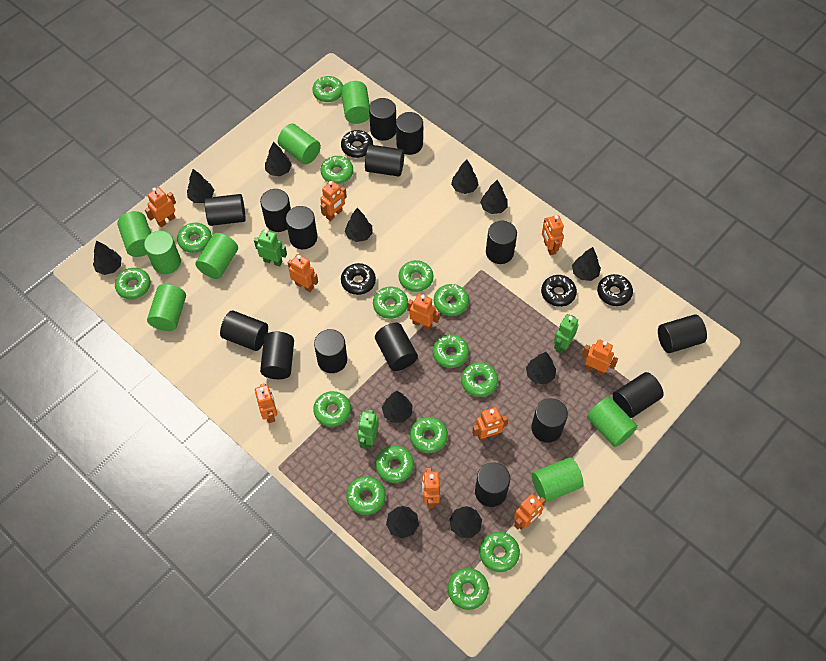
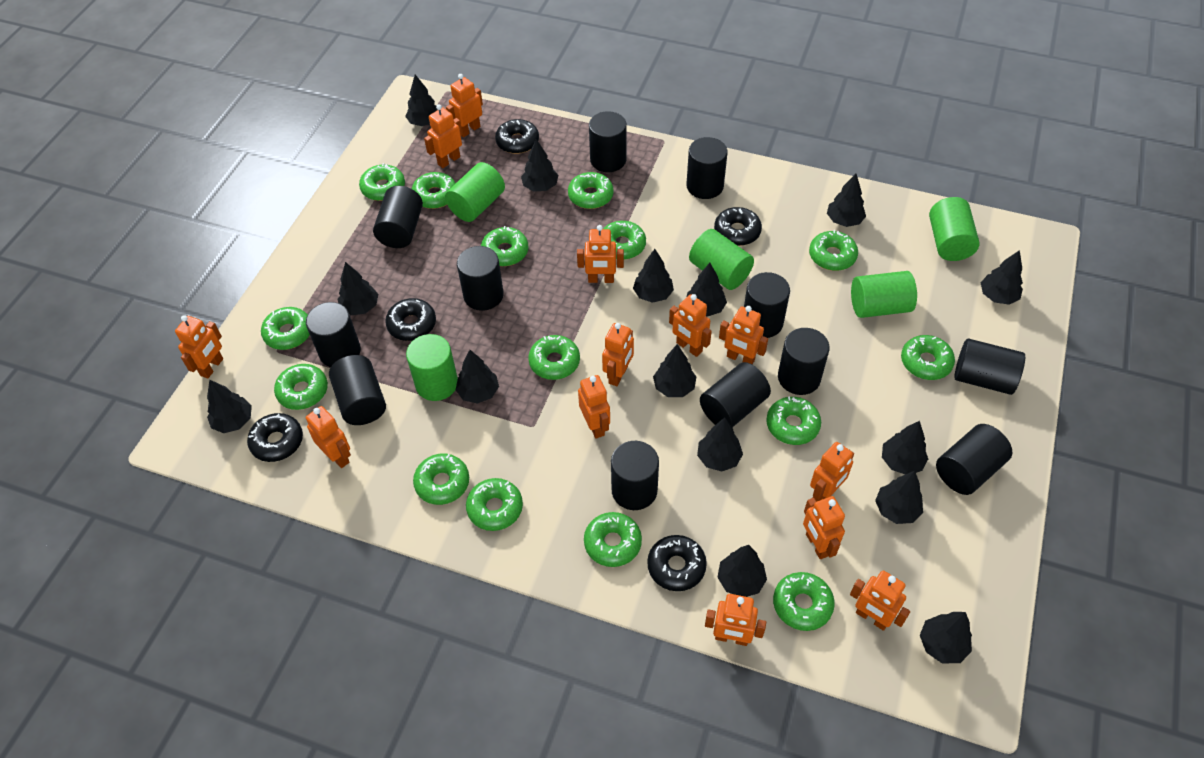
black cylinder: 15 -> 12
black donut: 4 -> 5
black tree: 11 -> 15
green cylinder: 8 -> 5
green robot: 3 -> 0
orange robot: 10 -> 13

